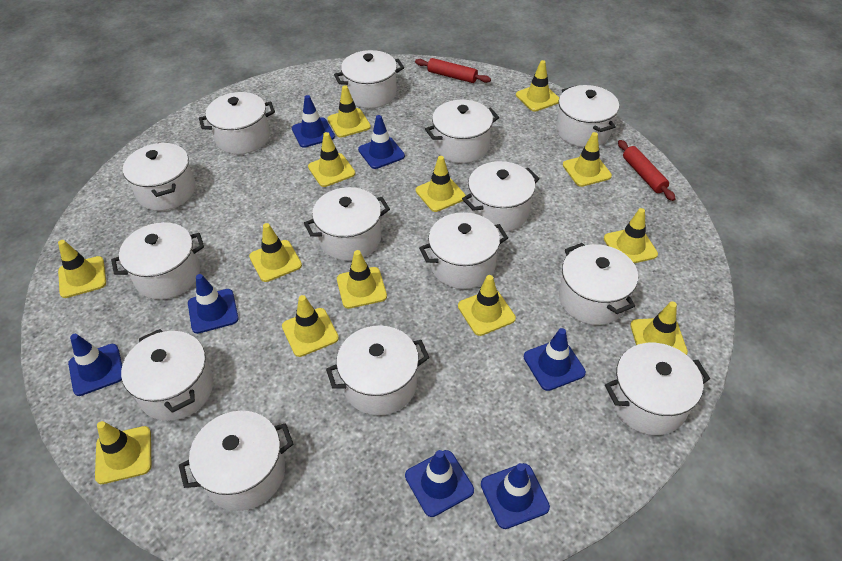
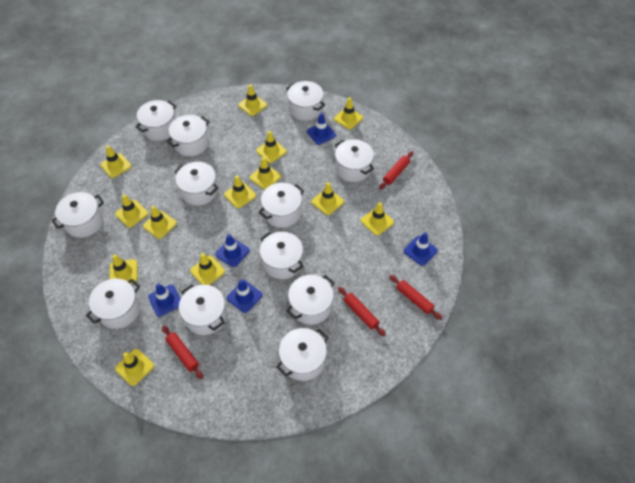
blue traffic cone: 7 -> 5
red rolling pin: 2 -> 4
white pot: 14 -> 12

